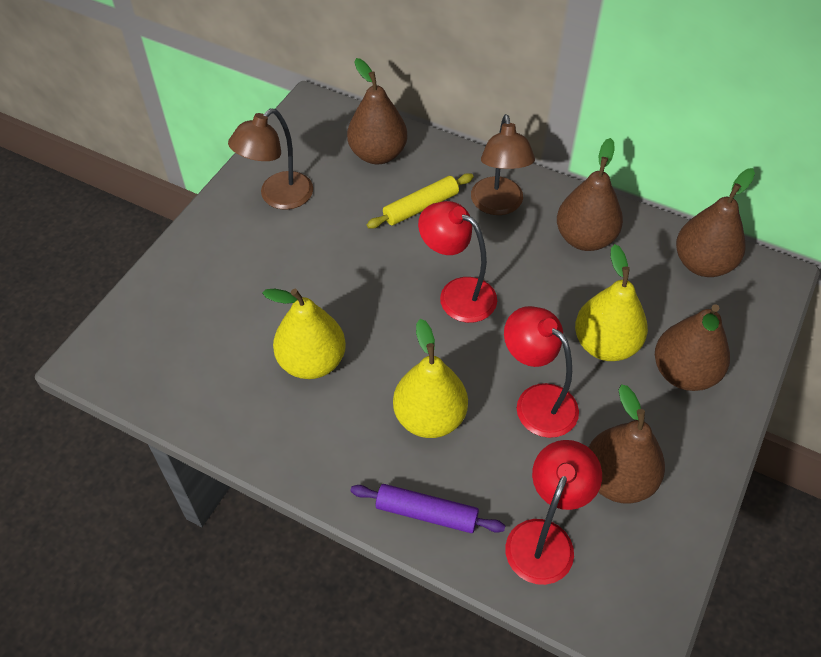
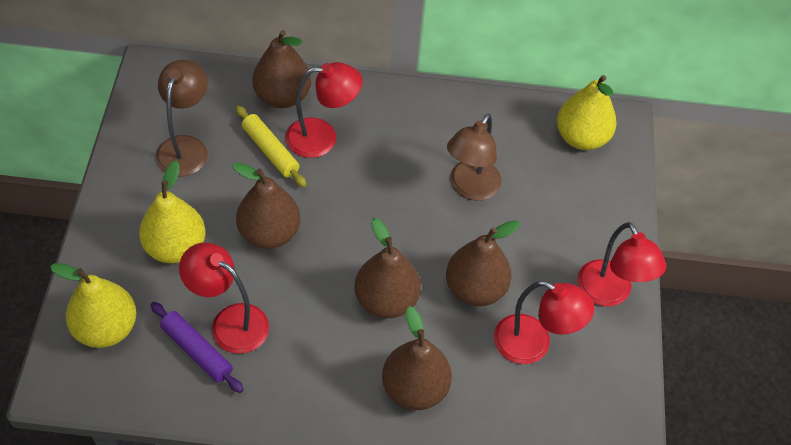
red lamp: 3 -> 4

